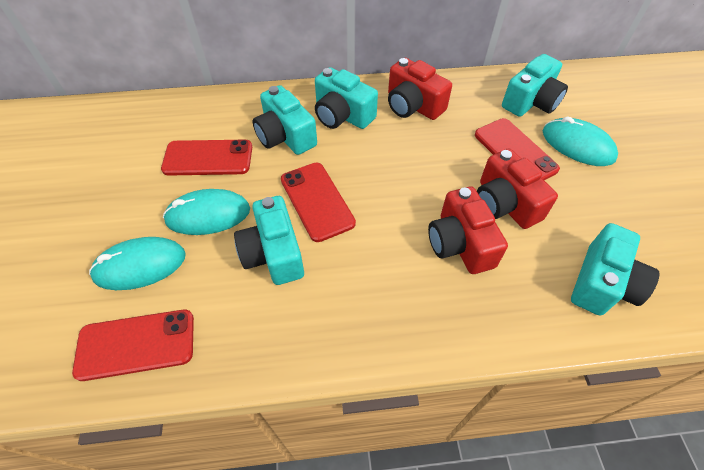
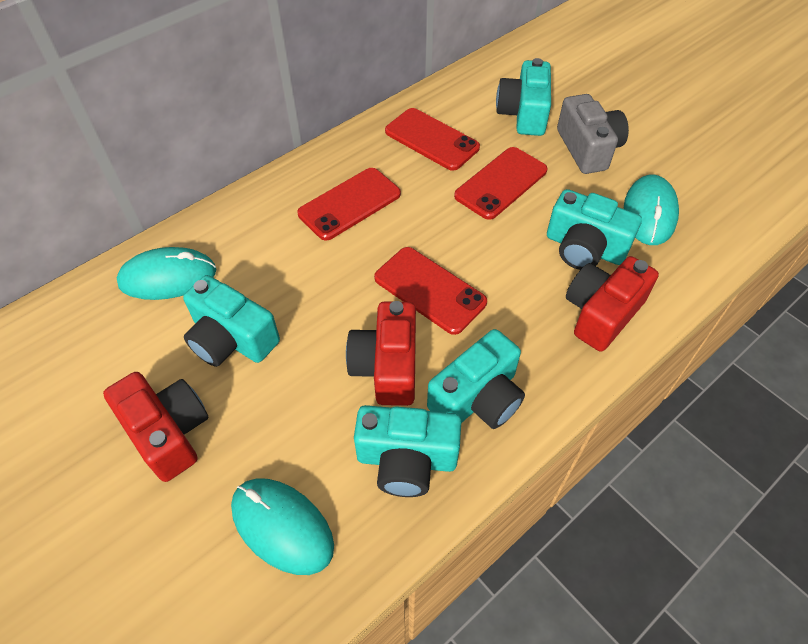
grey camera: 0 -> 1

